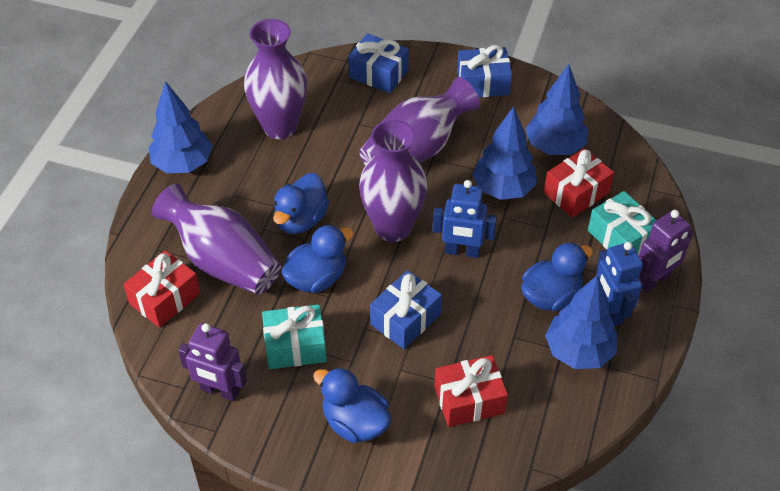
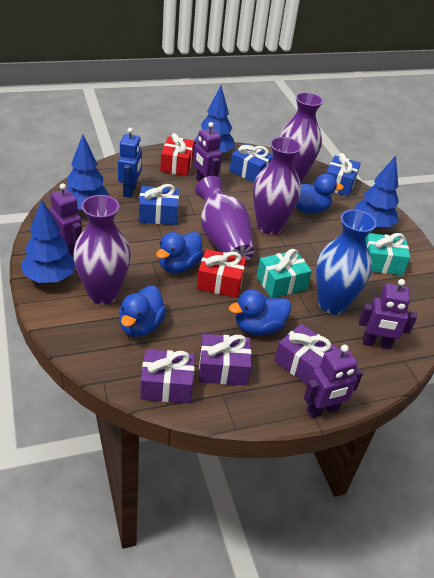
blue robot: 2 -> 1
blue vase: 0 -> 1
purple gift: 0 -> 3
purple robot: 2 -> 4
red gift: 3 -> 2

